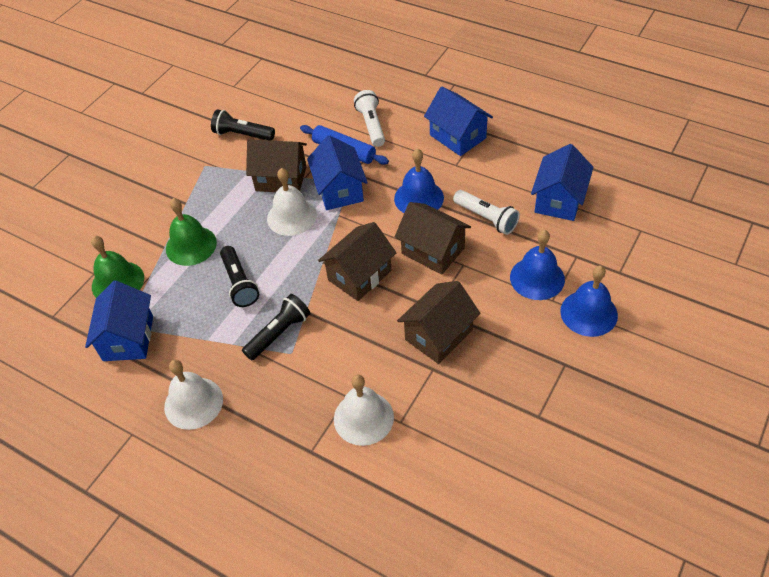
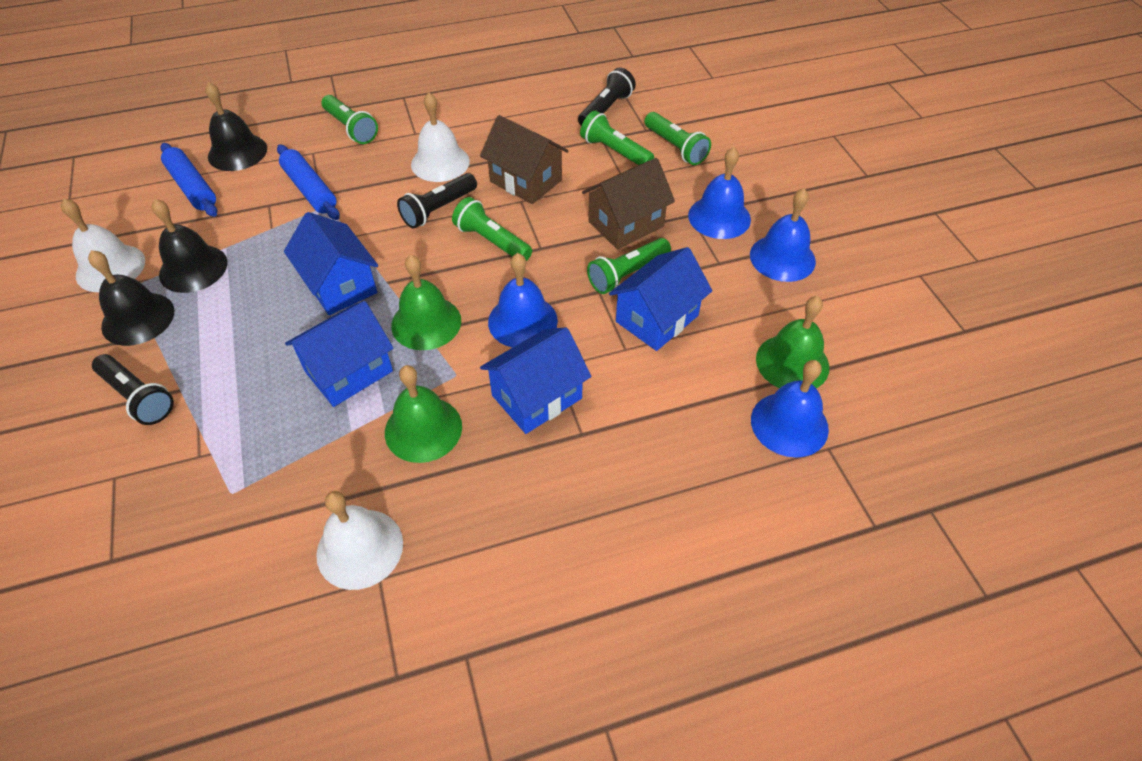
black bell: 0 -> 3
blue bell: 3 -> 4
blue rolling pin: 1 -> 2
brown house: 4 -> 2
green bell: 2 -> 3
green flashlight: 0 -> 5
white flashlight: 2 -> 0

